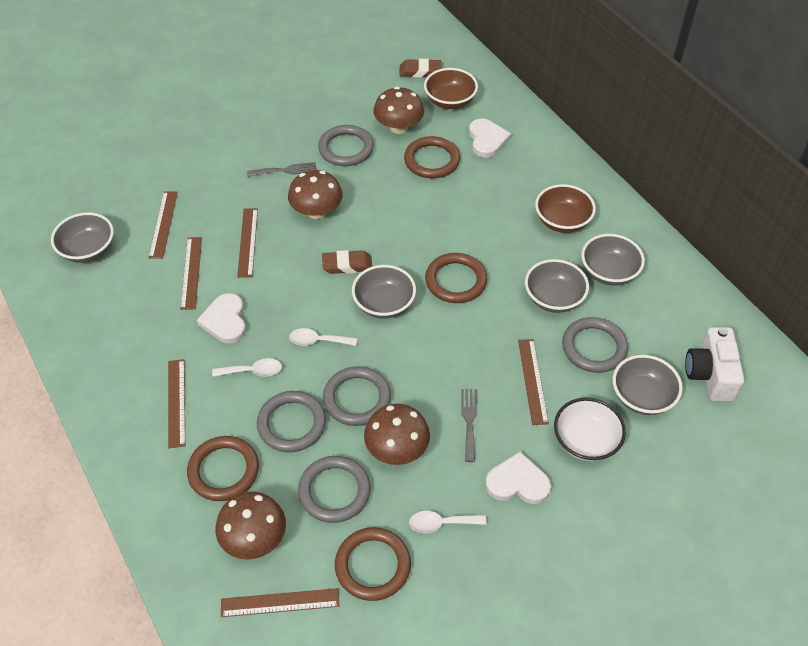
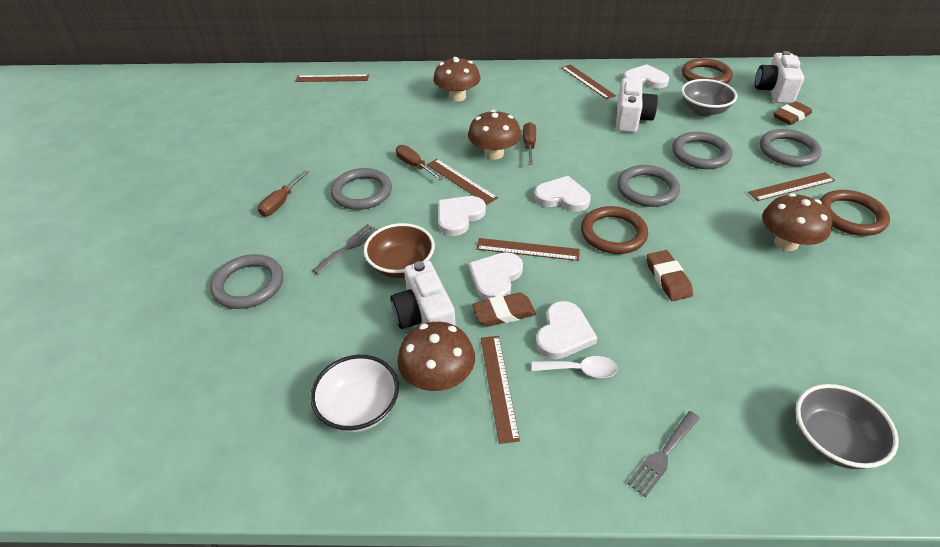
brown bowl: 2 -> 1
brown eraser: 2 -> 3
brown ring: 4 -> 3
brown screwdriver: 0 -> 3
grey bowl: 5 -> 2
white camera: 1 -> 3
white heart: 3 -> 5
white spoon: 3 -> 1

